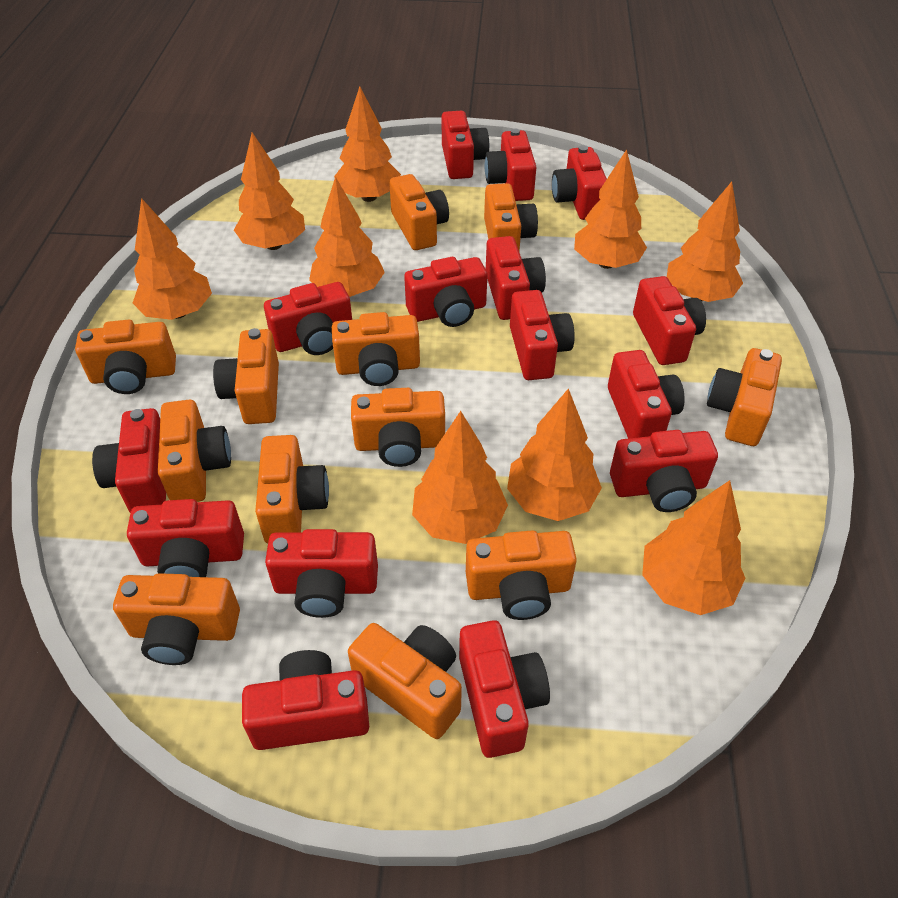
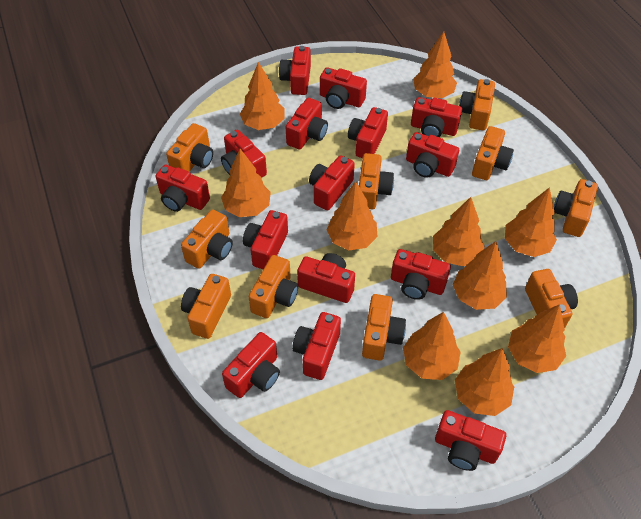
orange camera: 12 -> 10
orange tree: 9 -> 10

